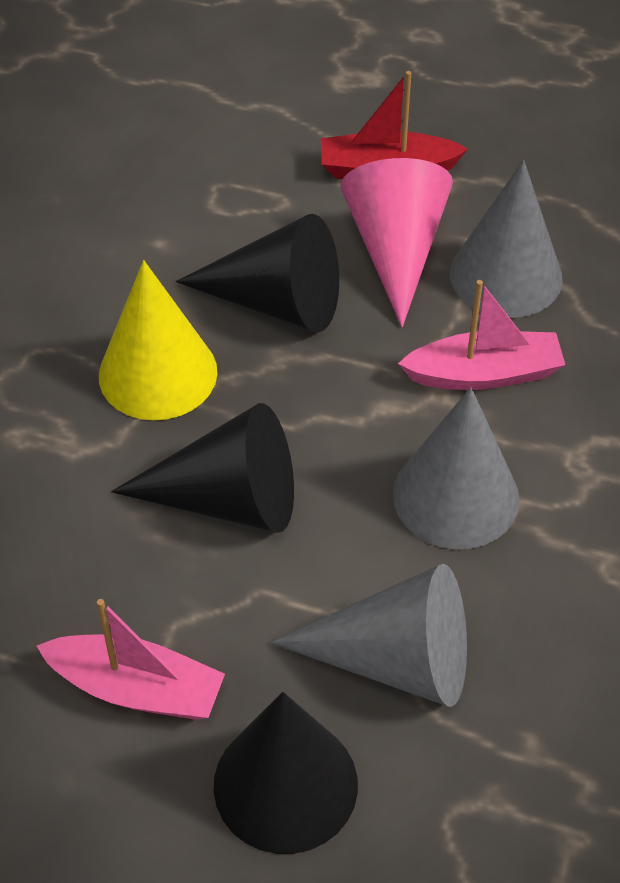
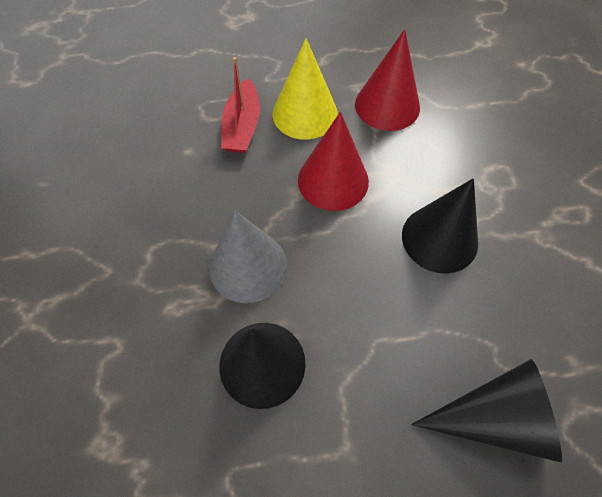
grey cone: 3 -> 1
pink boat: 2 -> 0
pink cone: 1 -> 0
red cone: 0 -> 2

